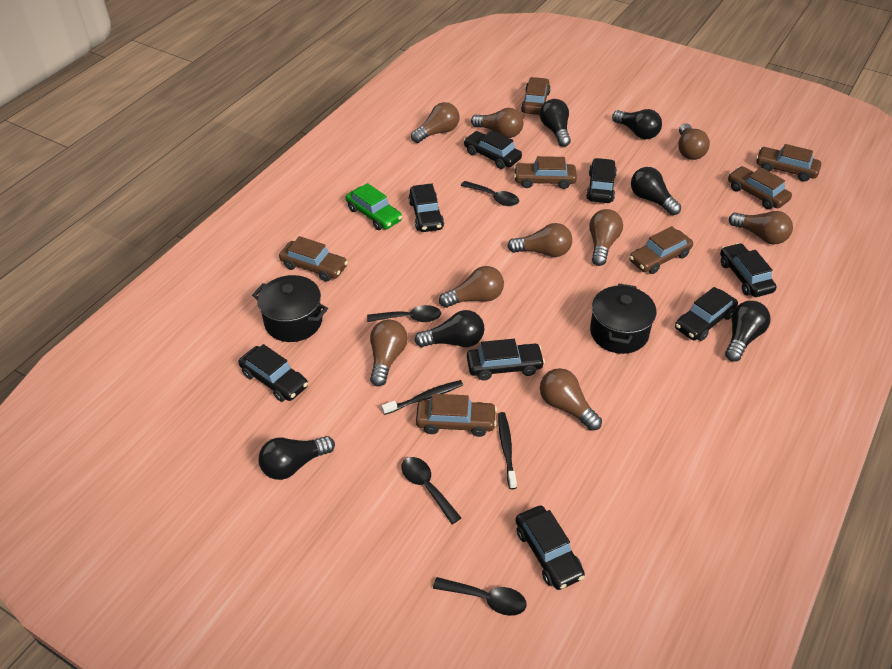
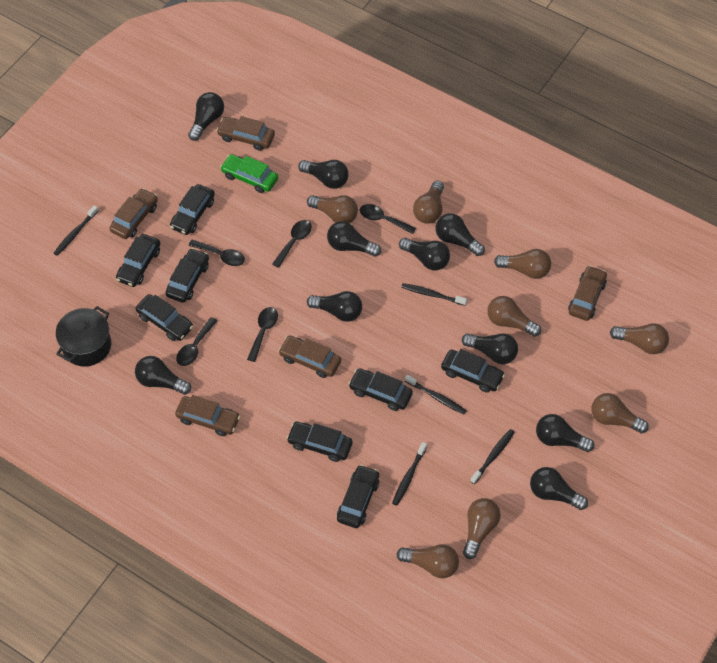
black light bulb: 6 -> 10
black pot: 2 -> 1
black spoon: 4 -> 5
black toothbrush: 2 -> 5
brown car: 7 -> 5
brown light bulb: 9 -> 8

